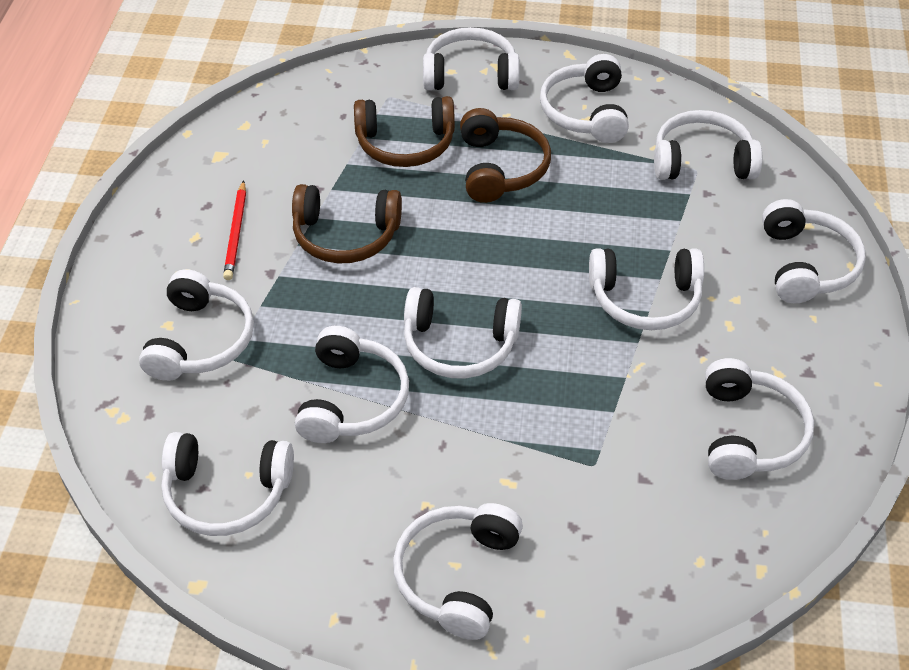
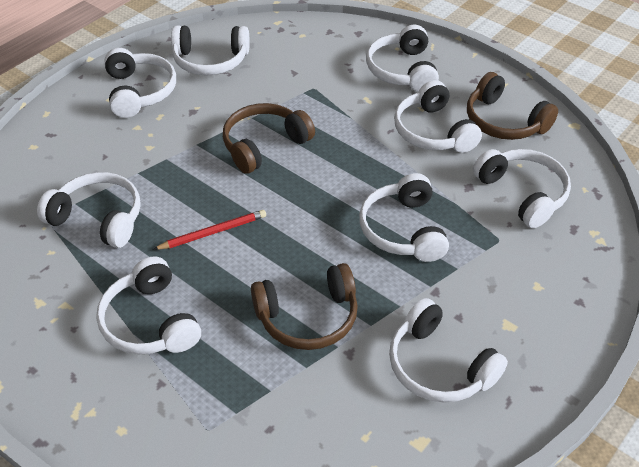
white headphones: 11 -> 9

